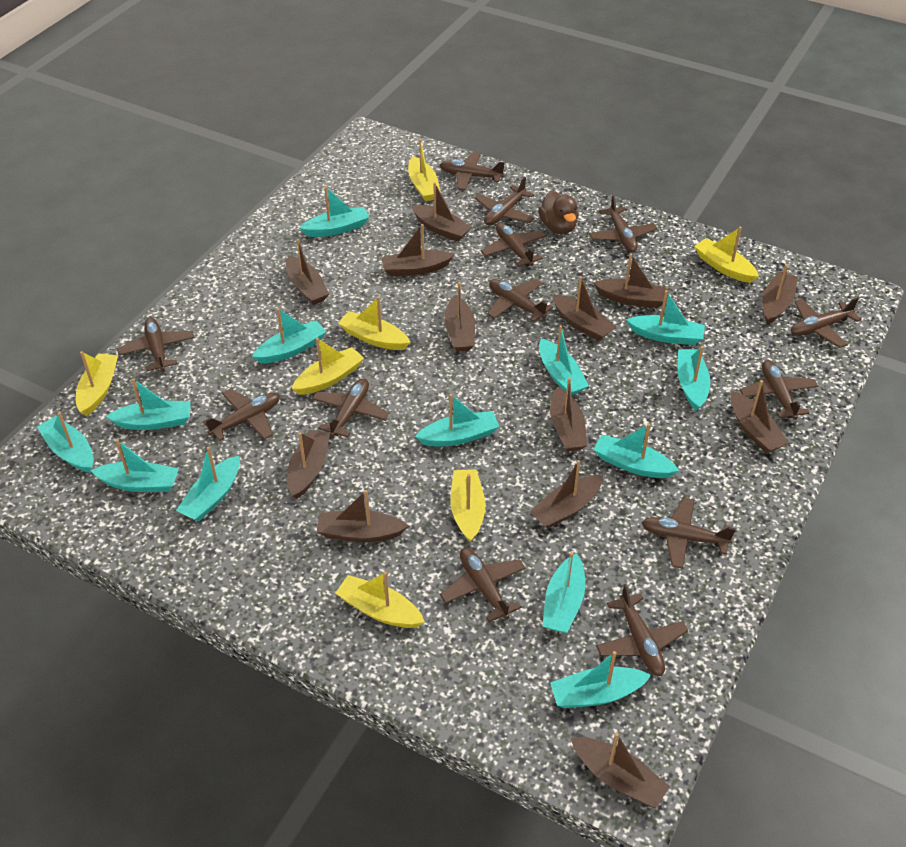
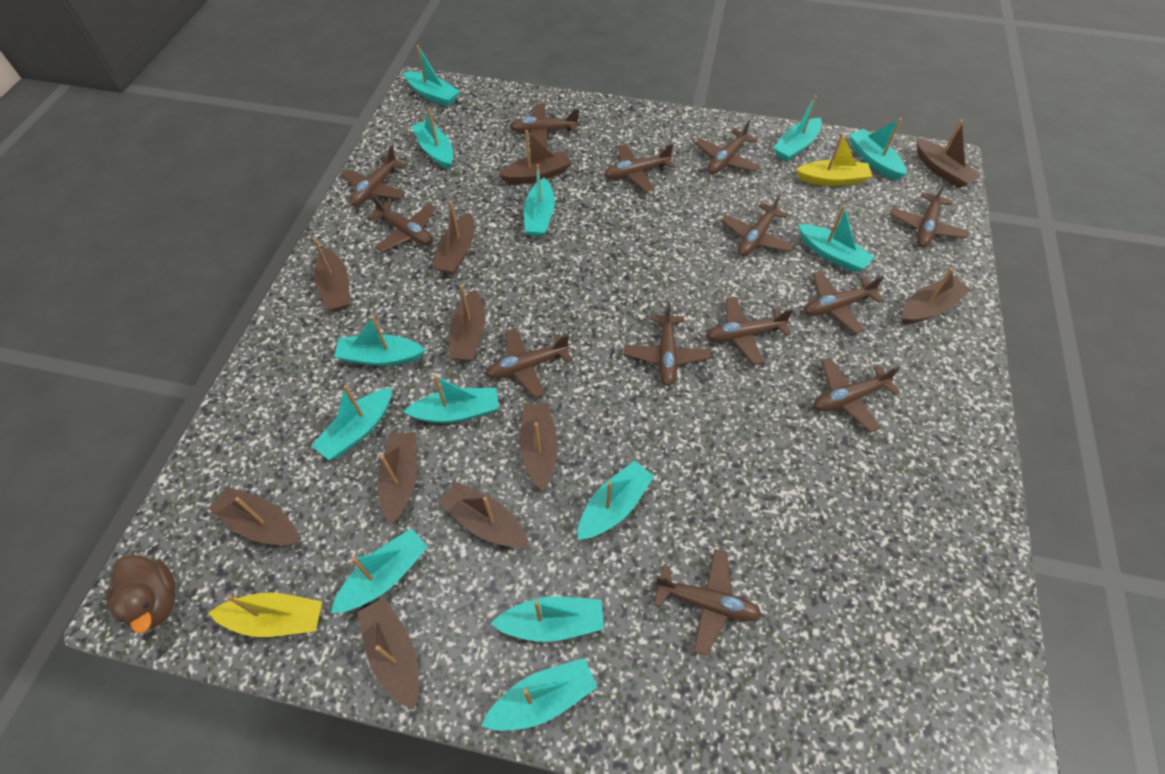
brown boat: 13 -> 11
yellow boat: 7 -> 2

